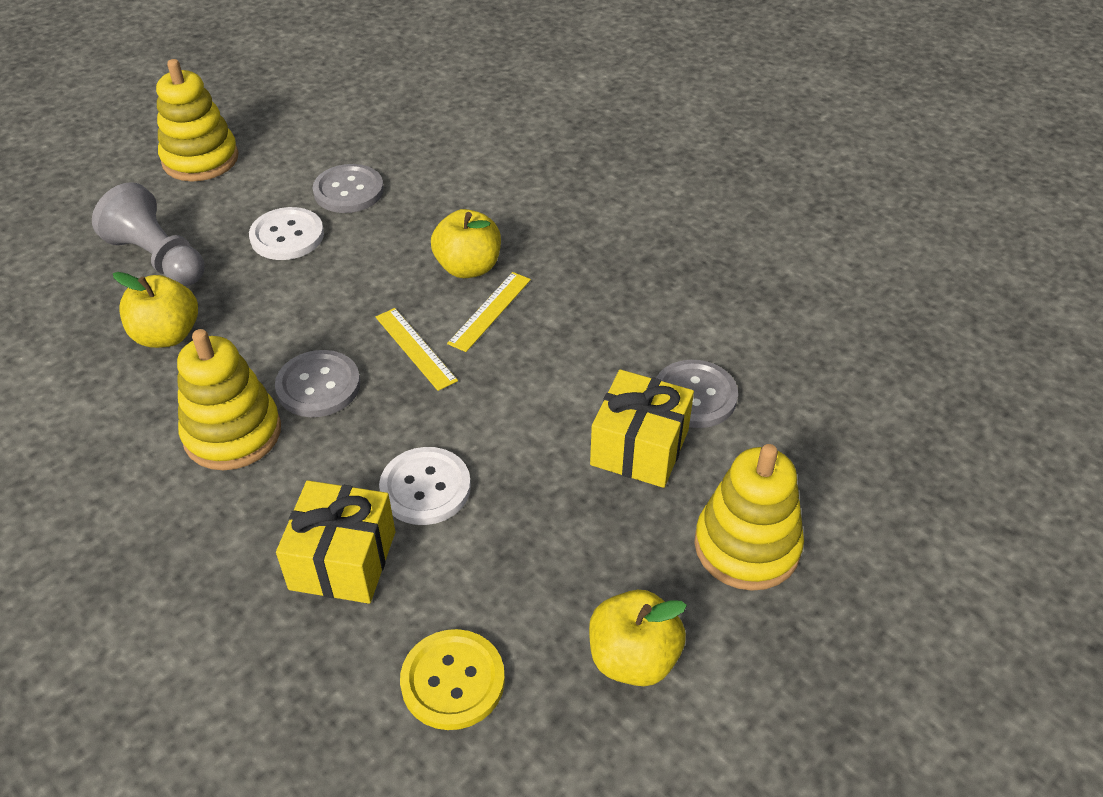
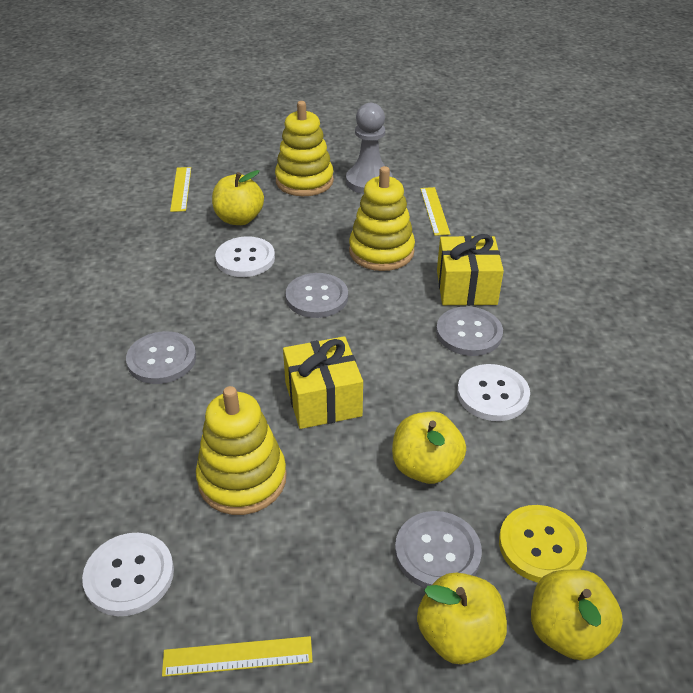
grey button: 3 -> 4
white button: 2 -> 3
yellow apple: 3 -> 4
yellow ruler: 2 -> 3

